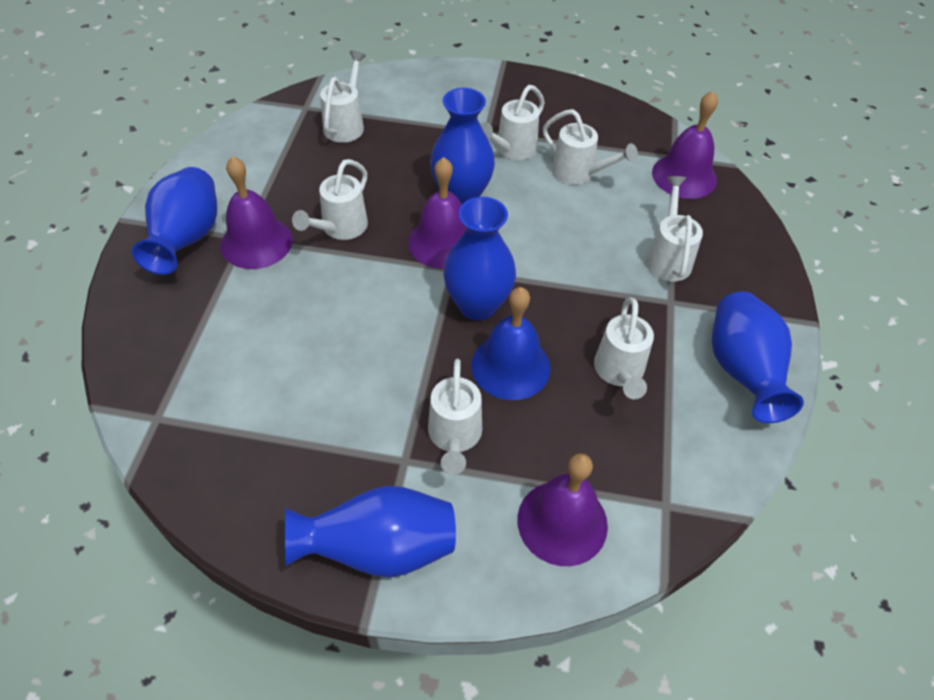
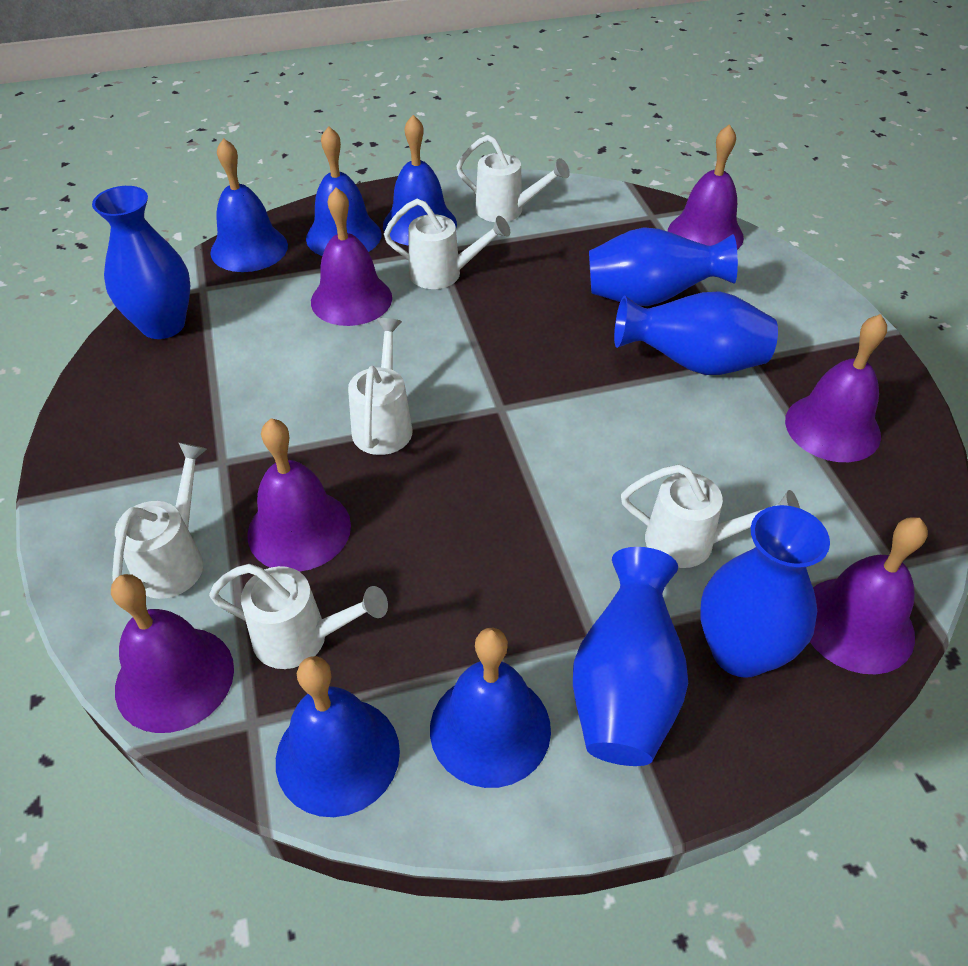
blue bell: 1 -> 5
purple bell: 4 -> 6
white watering can: 7 -> 6

